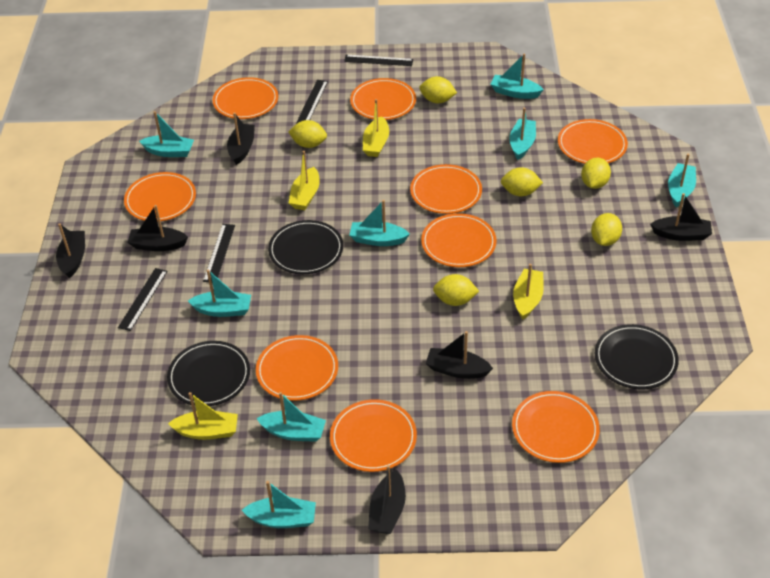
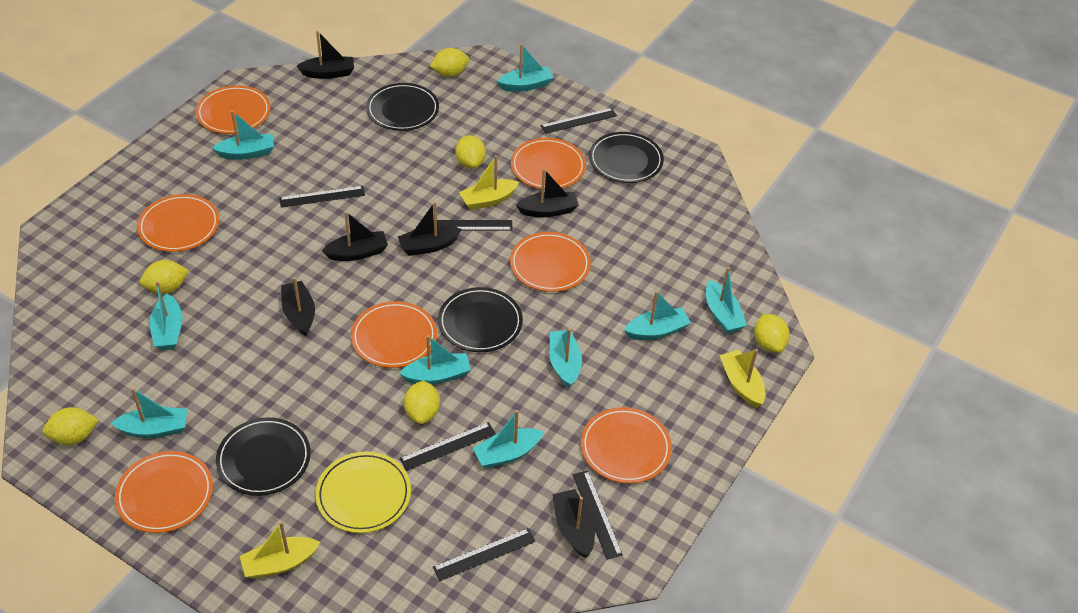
black plate: 3 -> 4
black ruler: 4 -> 6
orange plate: 9 -> 7
turquoise boat: 8 -> 9
yellow boat: 4 -> 3
yellow plate: 0 -> 1

